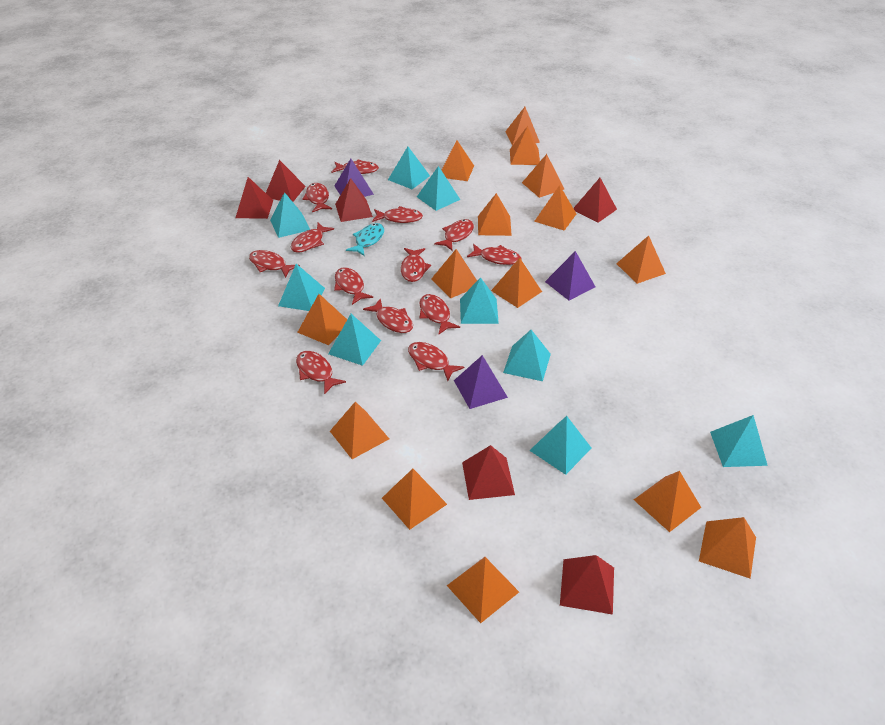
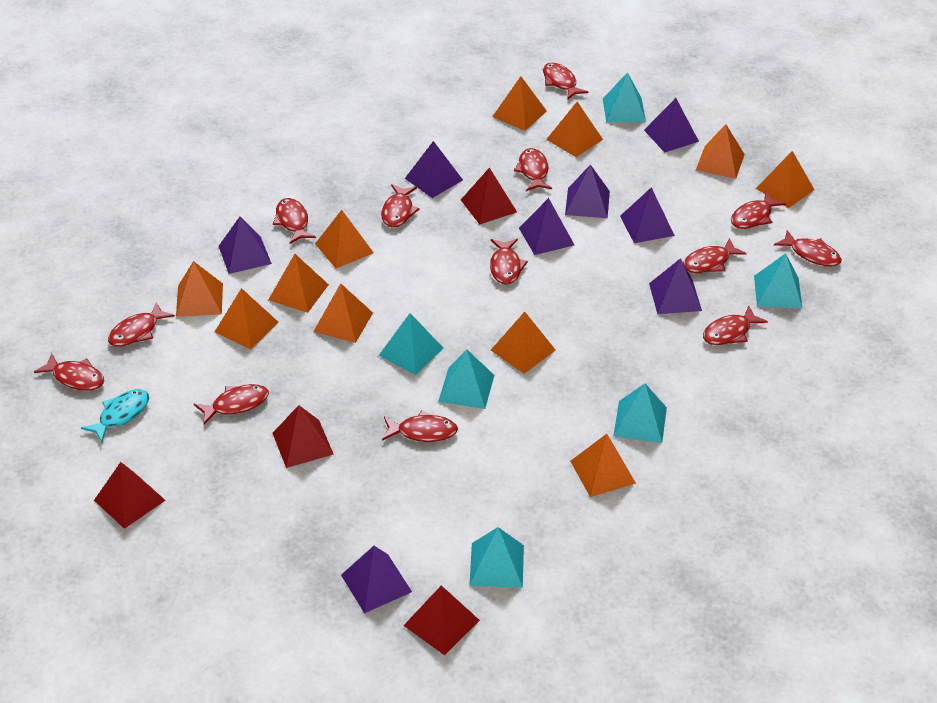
orange pyramid: 15 -> 11
purple pyramid: 3 -> 8
red pyramid: 6 -> 4
turquoise pyramid: 9 -> 6

